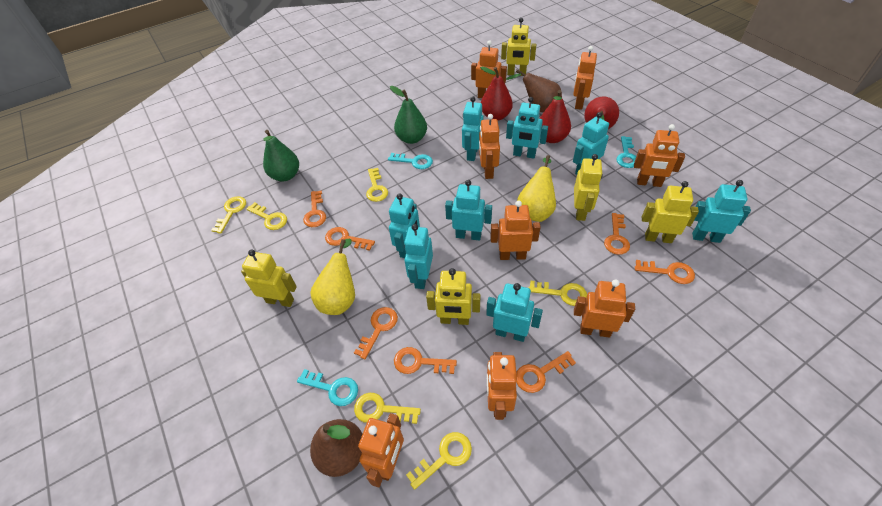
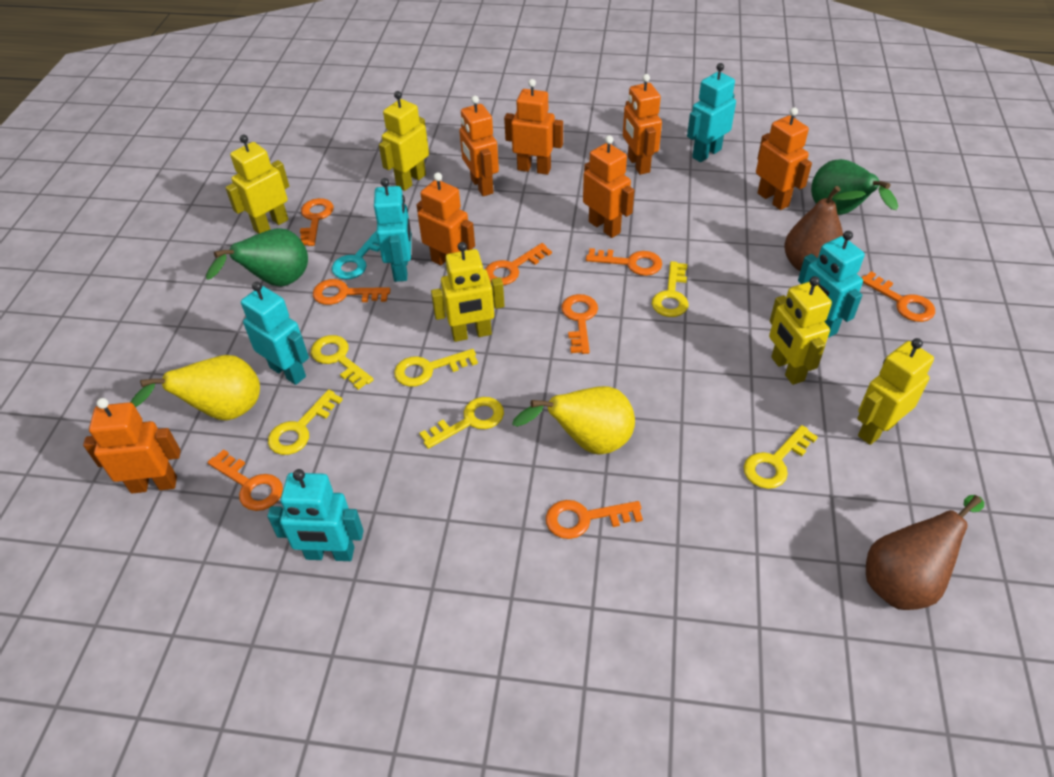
orange key: 7 -> 8
orange robot: 8 -> 7
red pear: 3 -> 0
turquoise key: 3 -> 1
turquoise robot: 8 -> 5

